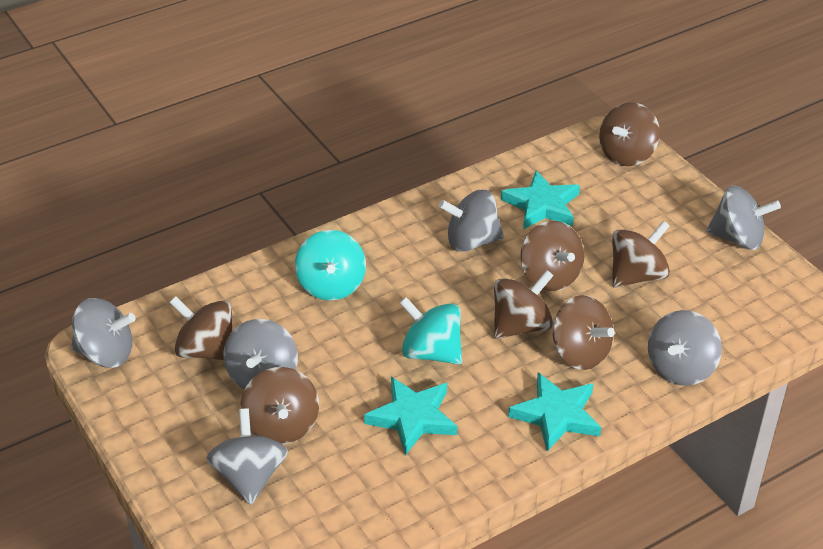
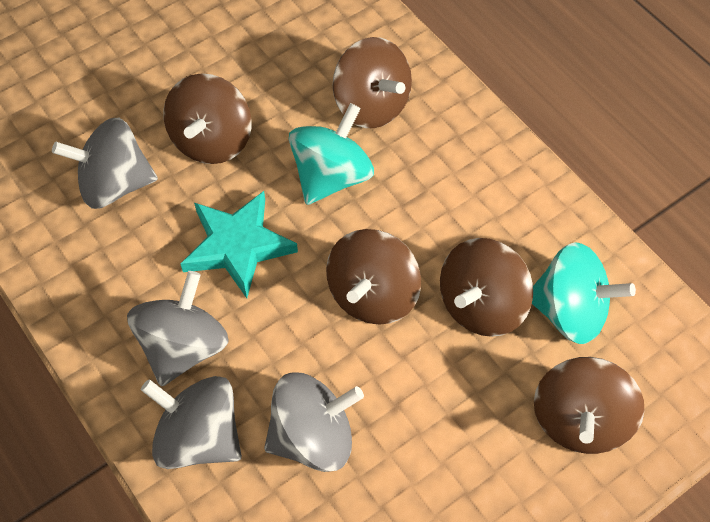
brown spinning top: 7 -> 5
grey spinning top: 6 -> 4
turquoise star: 3 -> 1

